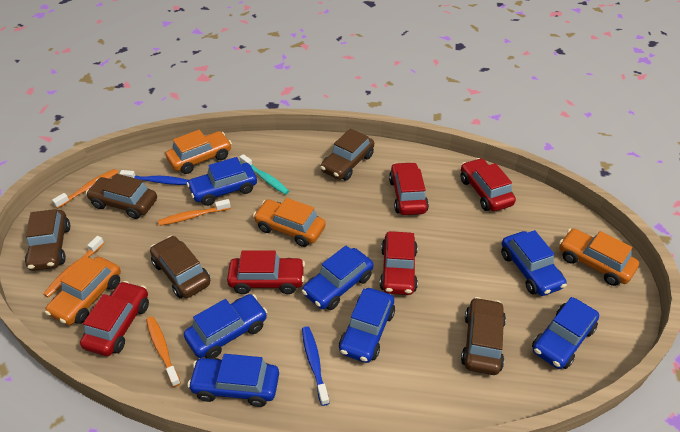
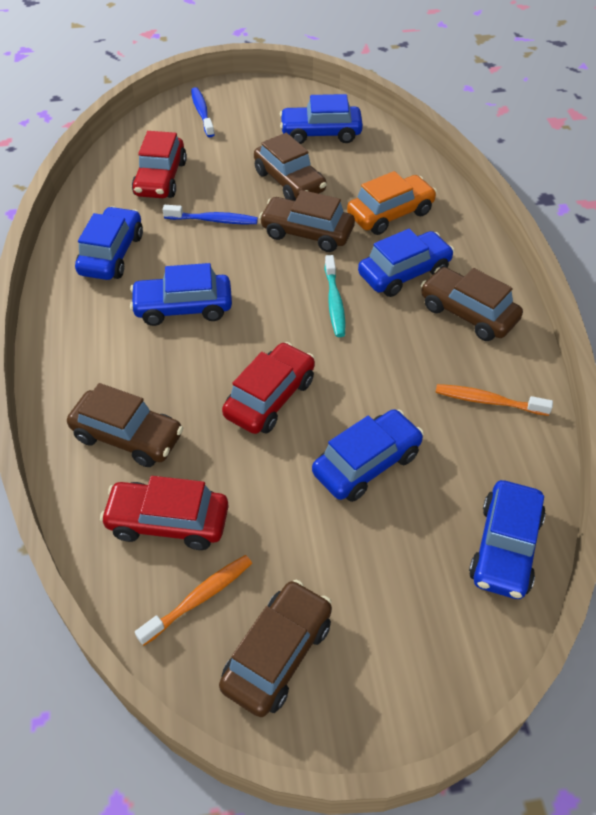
blue car: 7 -> 6
orange car: 4 -> 1
orange toothbrush: 4 -> 2
red car: 5 -> 3

